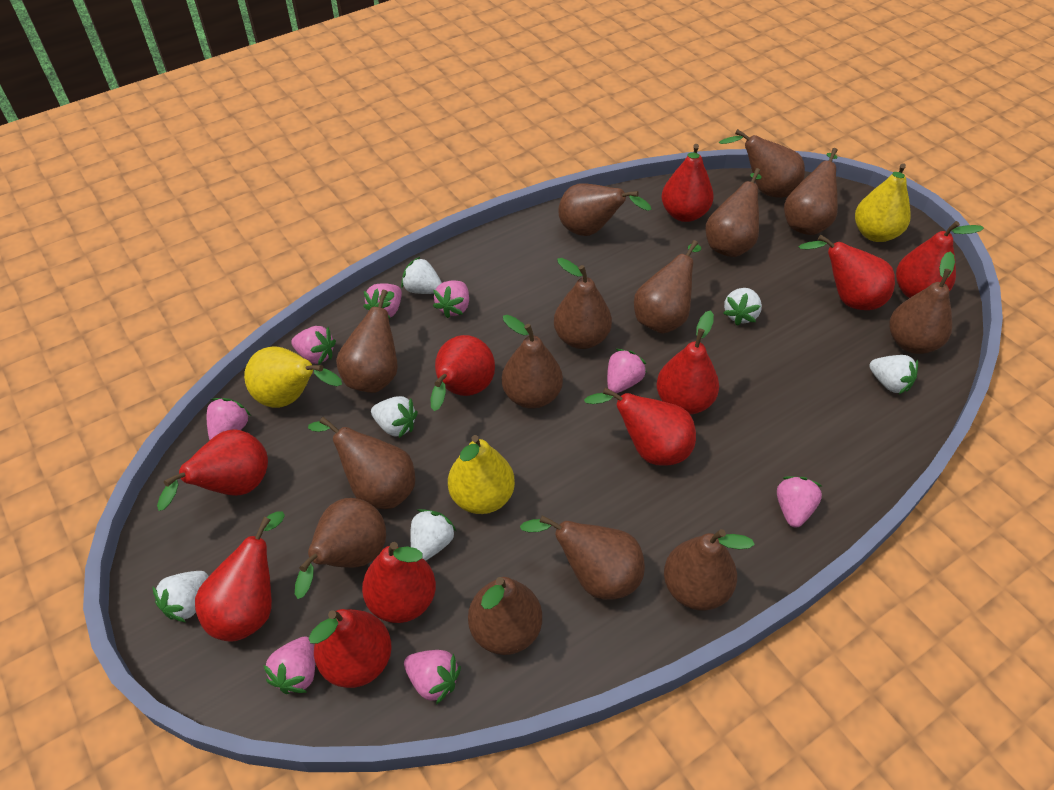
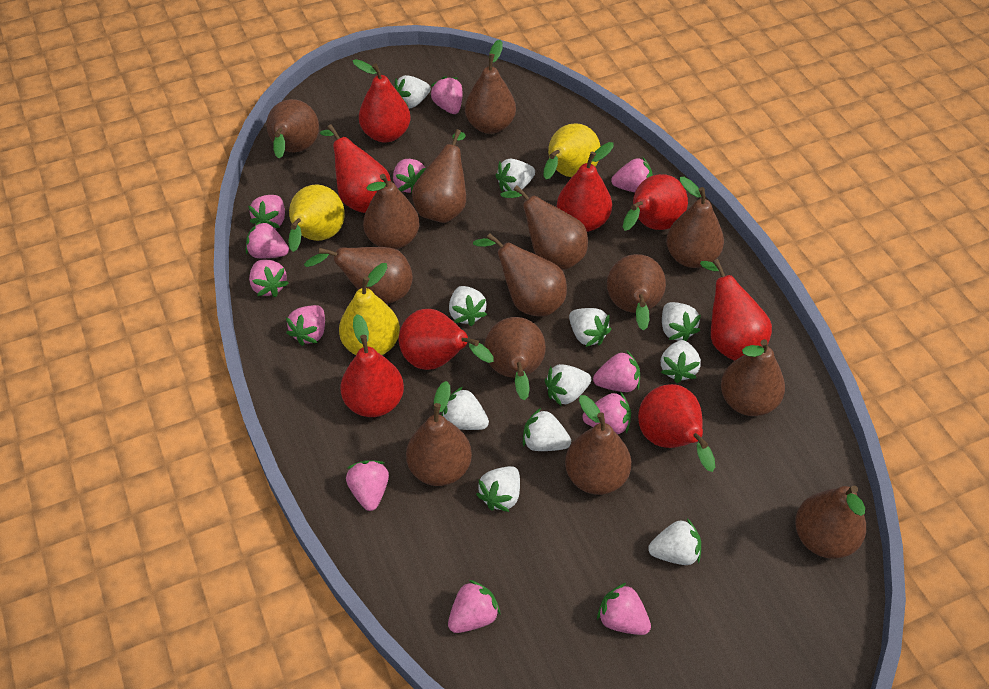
pink strawberry: 8 -> 12
red pear: 10 -> 8
white strawberry: 6 -> 11

